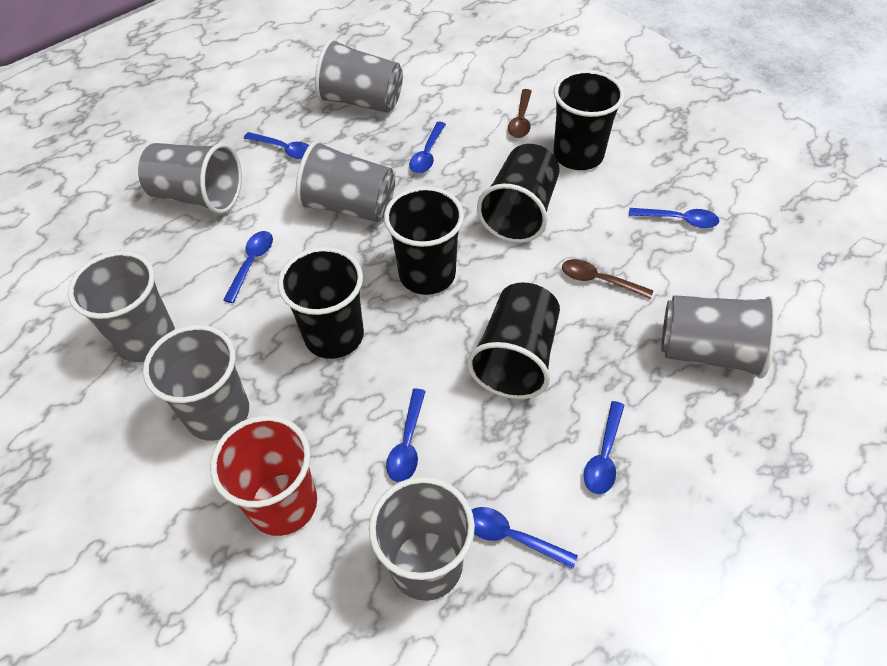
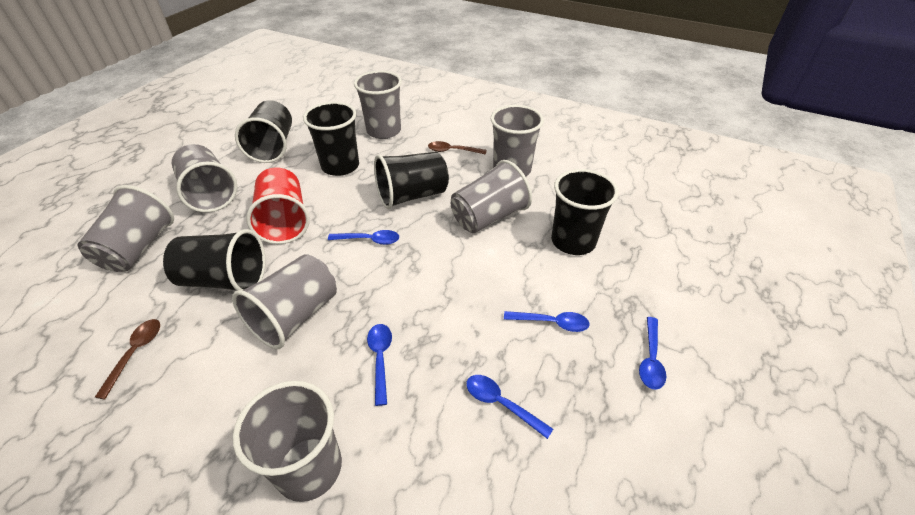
blue spoon: 7 -> 5

